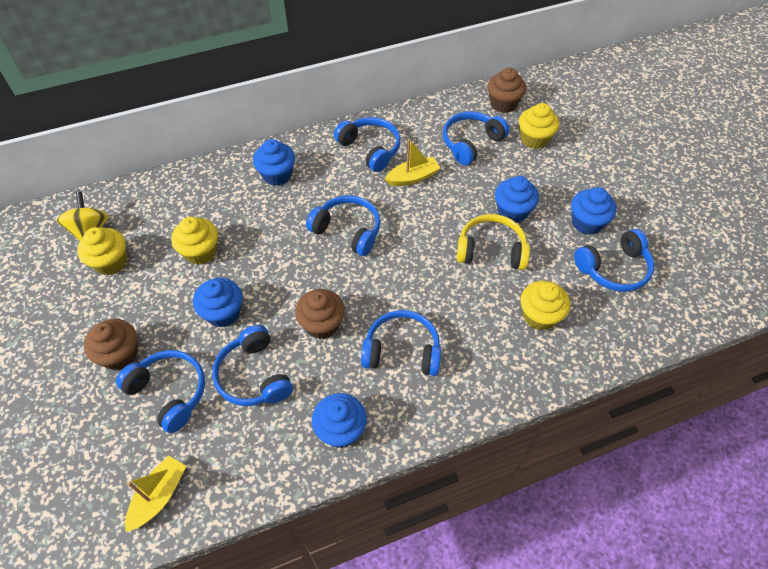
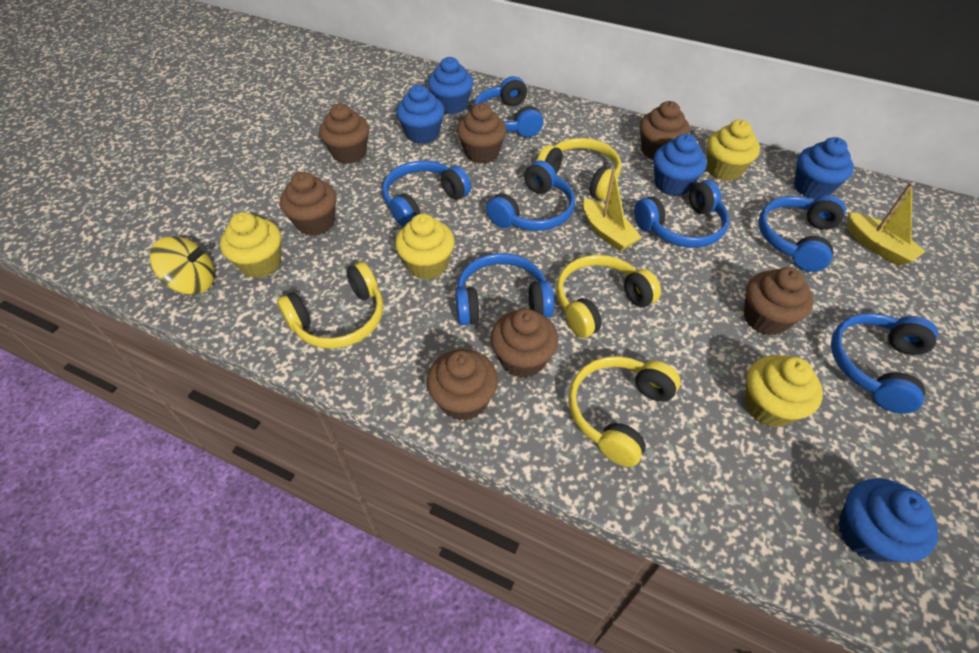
brown cupcake: 3 -> 7
yellow headphones: 1 -> 4

